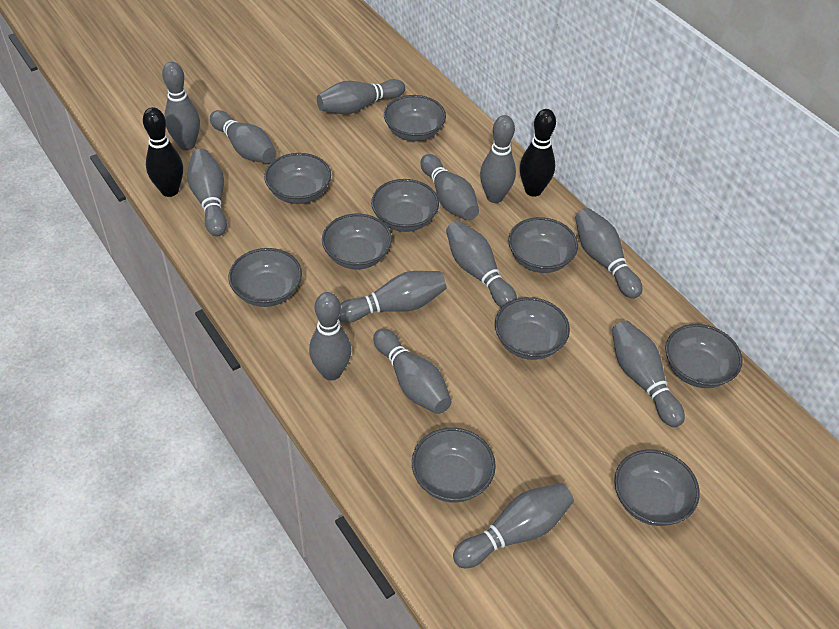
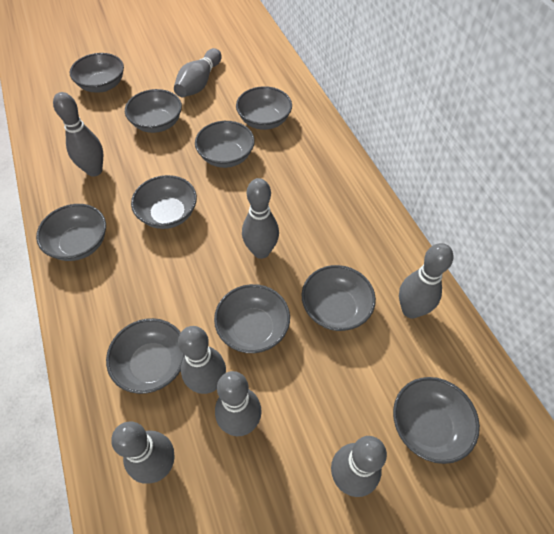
black bowling pin: 2 -> 0
grey bowling pin: 13 -> 8

